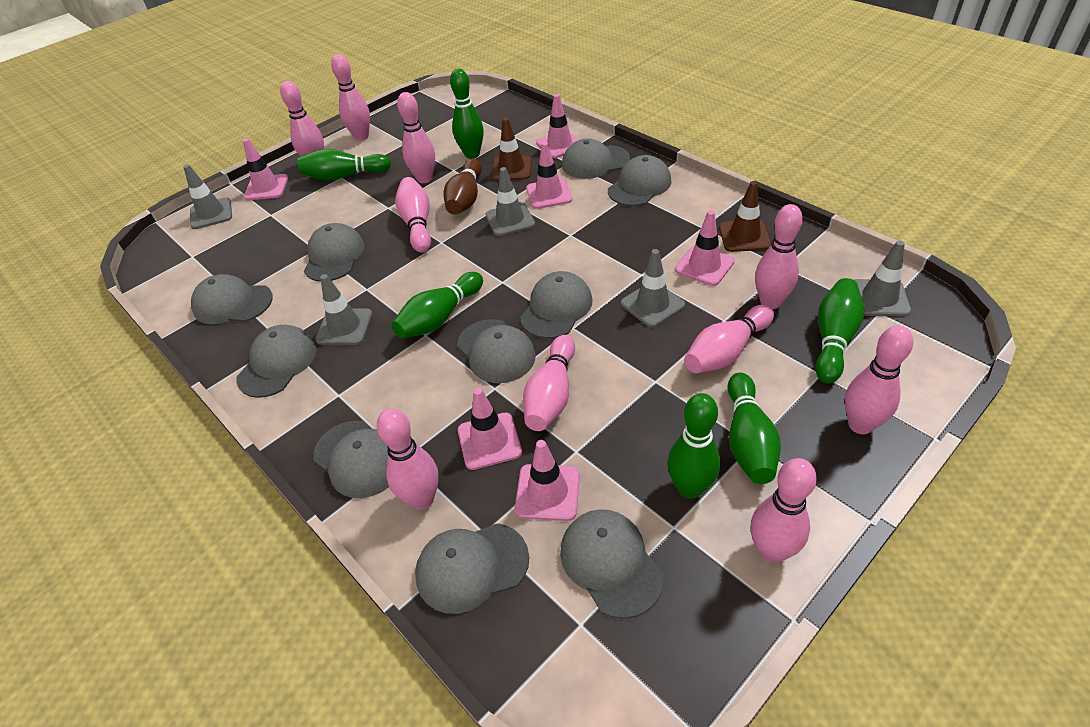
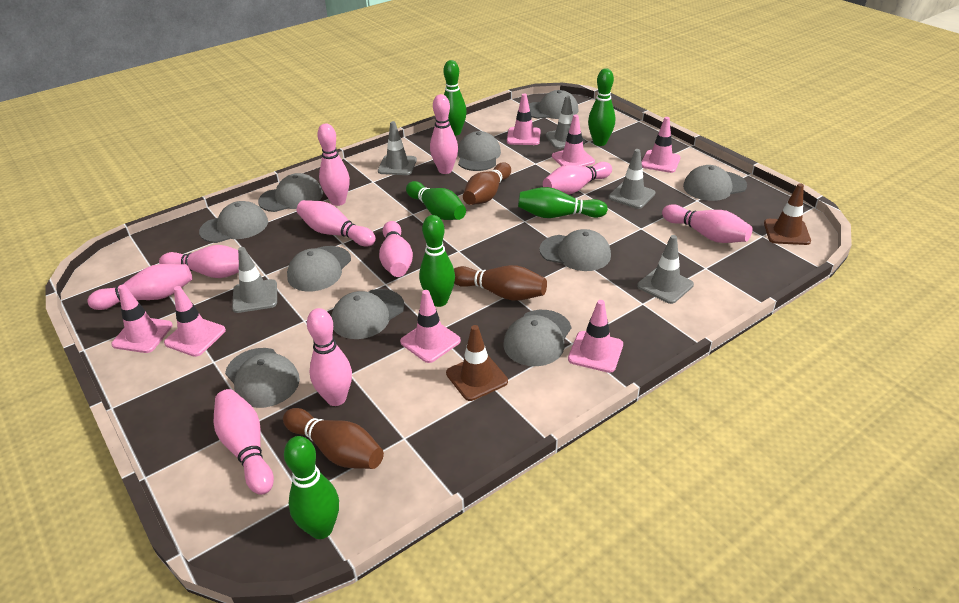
brown bowling pin: 1 -> 3
pink traffic cone: 6 -> 7

